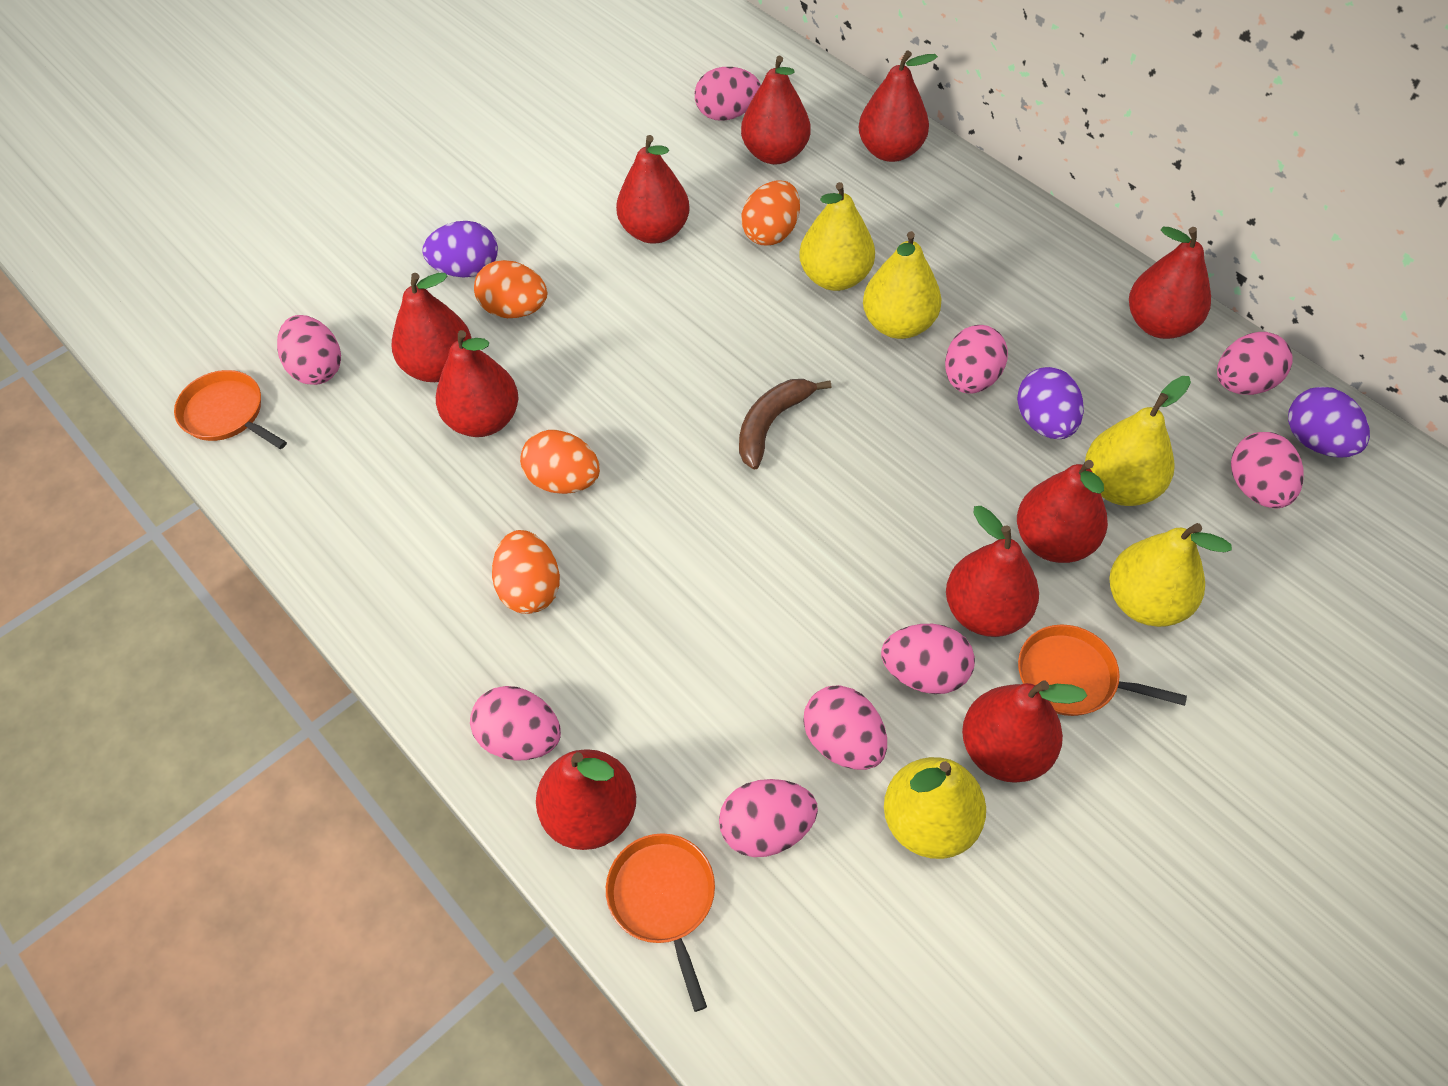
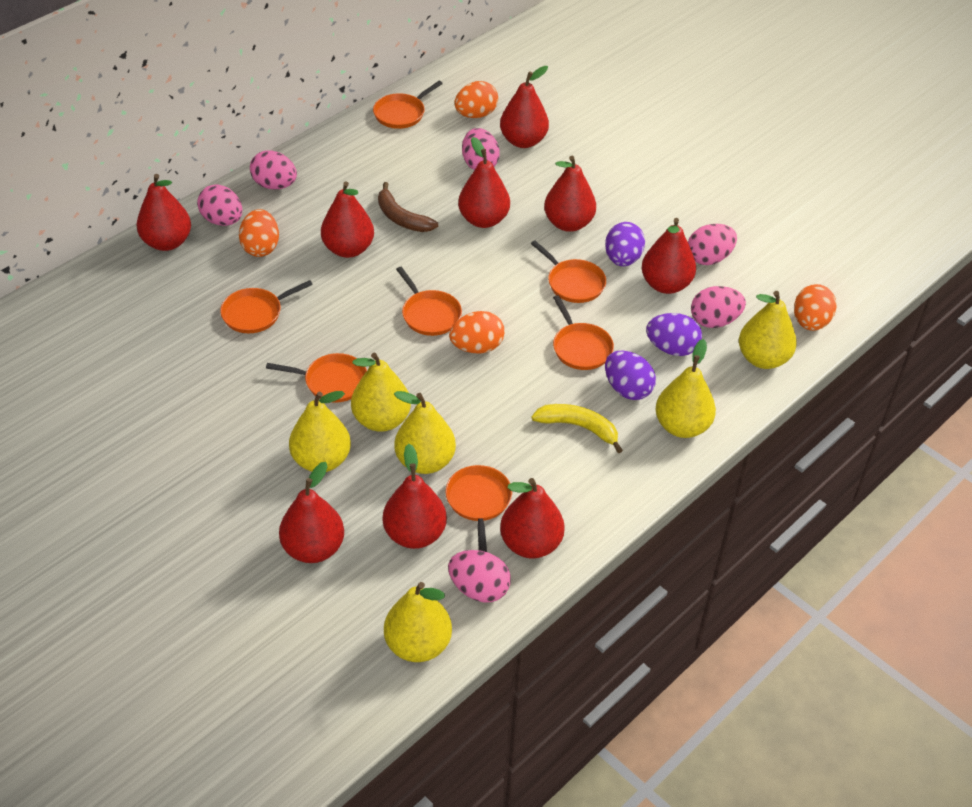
orange pan: 3 -> 7
pink egg: 9 -> 6
red pear: 10 -> 9
yellow banana: 0 -> 1
yellow pear: 5 -> 6

